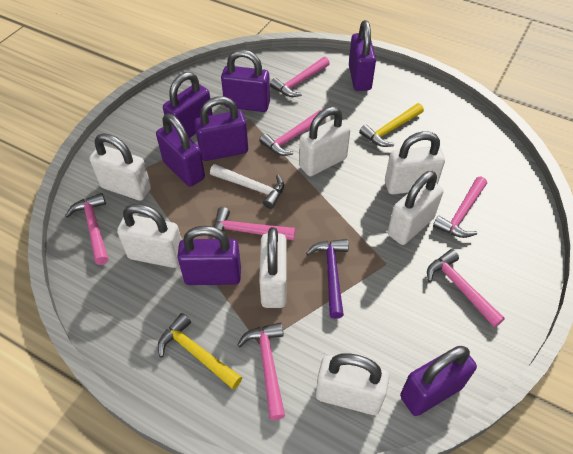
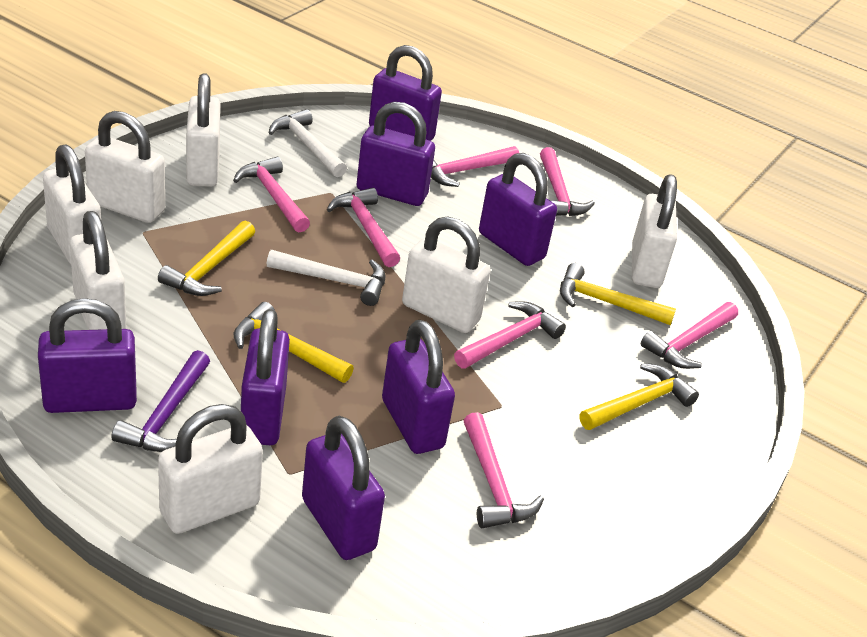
white hammer: 1 -> 2
yellow hammer: 2 -> 4

